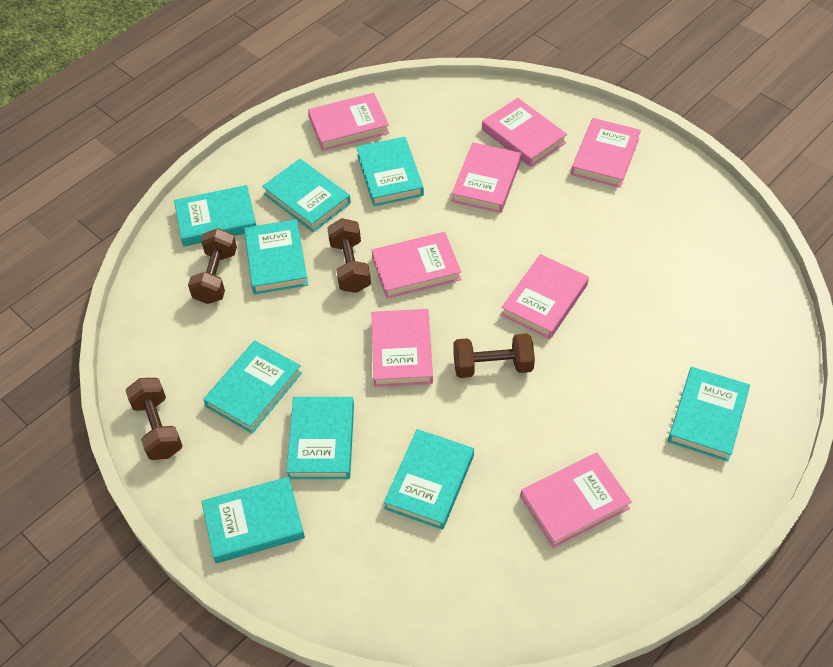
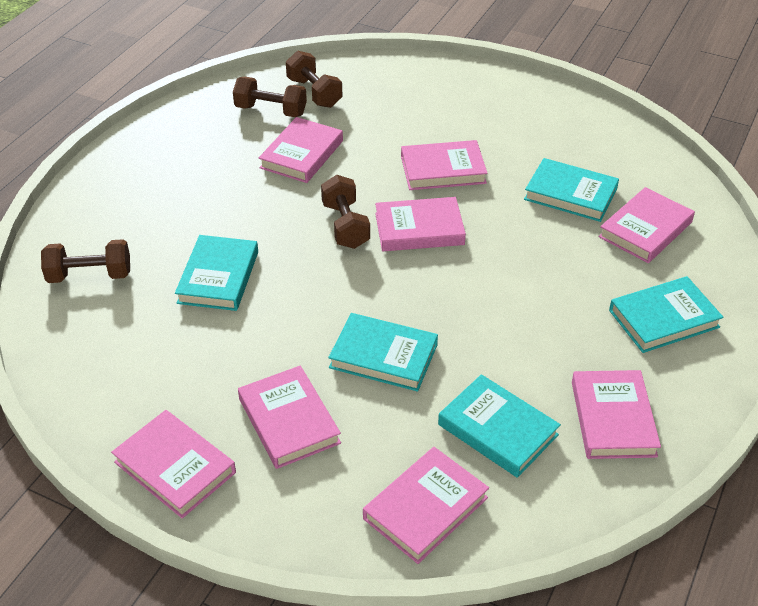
turquoise book: 9 -> 5

